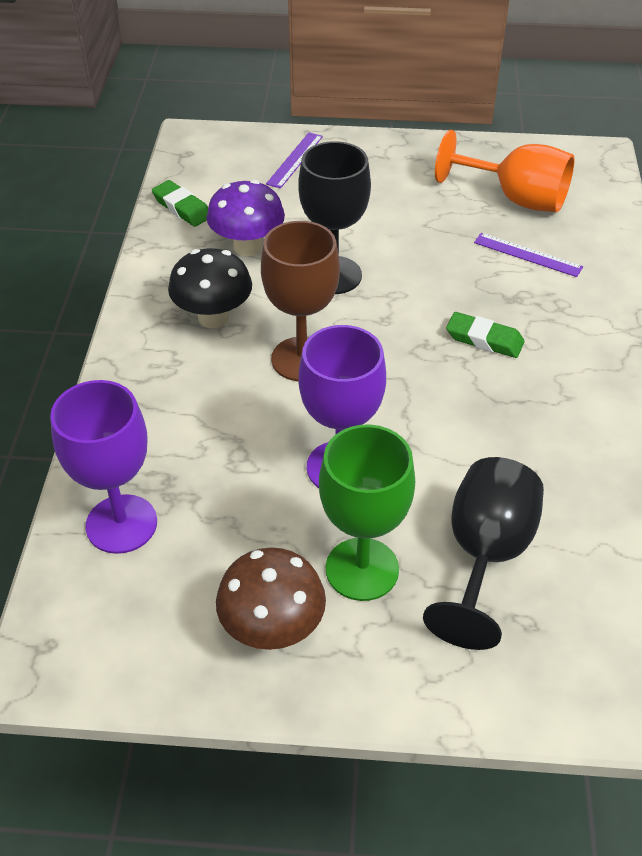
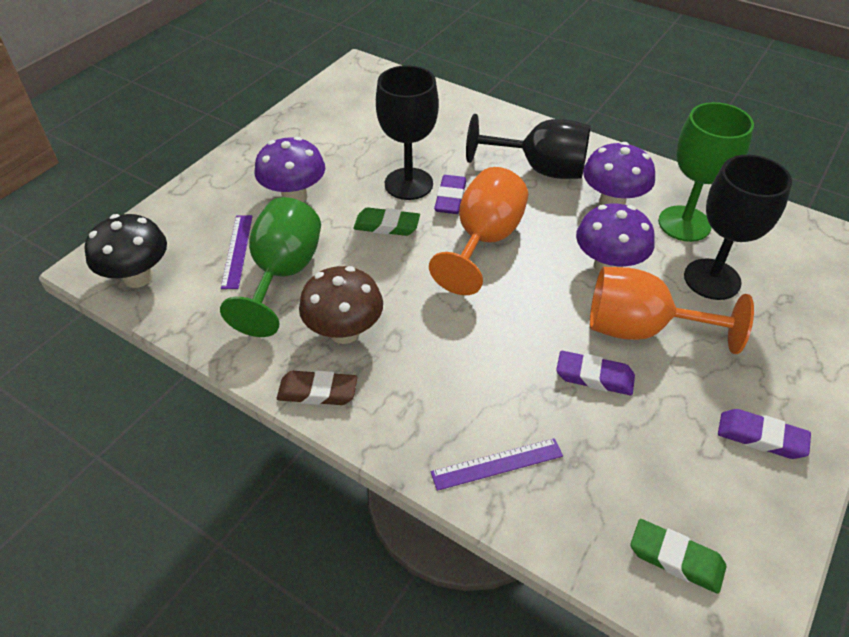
black goblet: 2 -> 3
brown eraser: 0 -> 1
brown goblet: 1 -> 0
green goblet: 1 -> 2
orange goblet: 1 -> 2
purple eraser: 0 -> 3
purple goblet: 2 -> 0
purple mushroom: 1 -> 3

